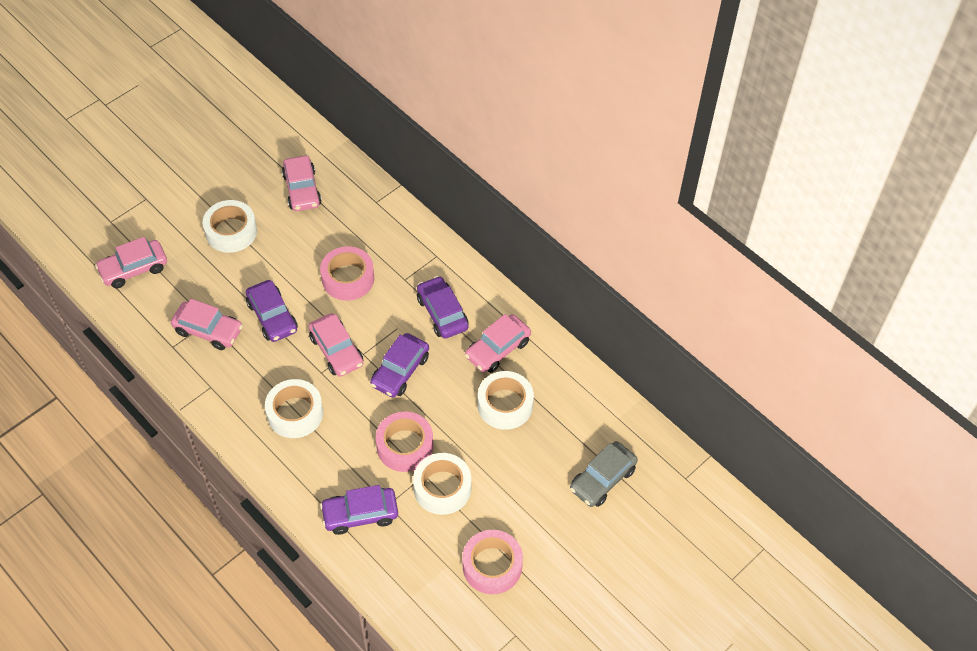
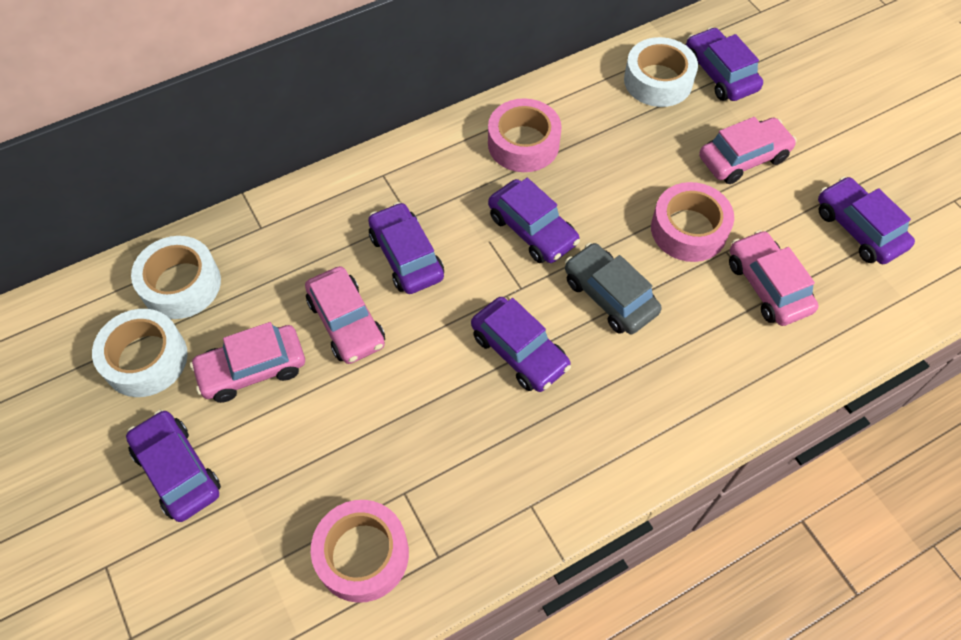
pink car: 5 -> 4
purple car: 4 -> 6
white tape: 4 -> 3

